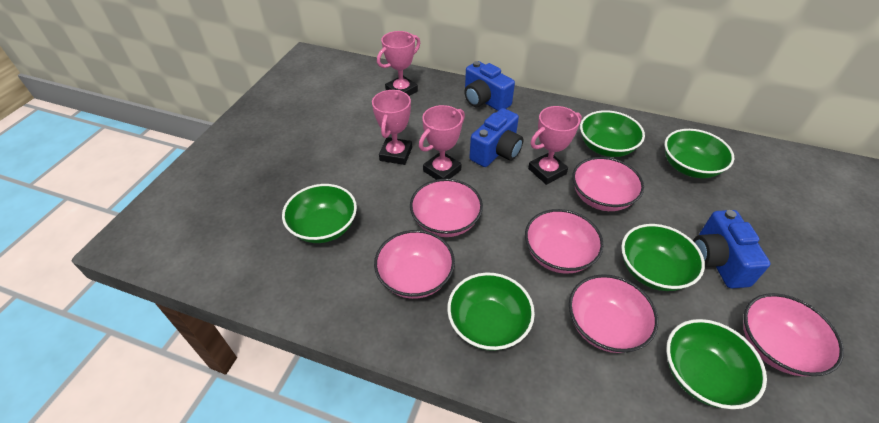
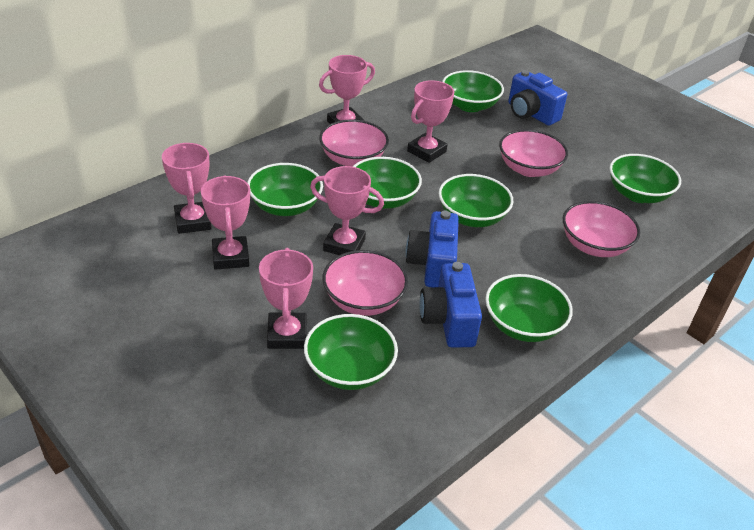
green bowl: 6 -> 7
pink bowl: 6 -> 4
pink trophy: 4 -> 6

